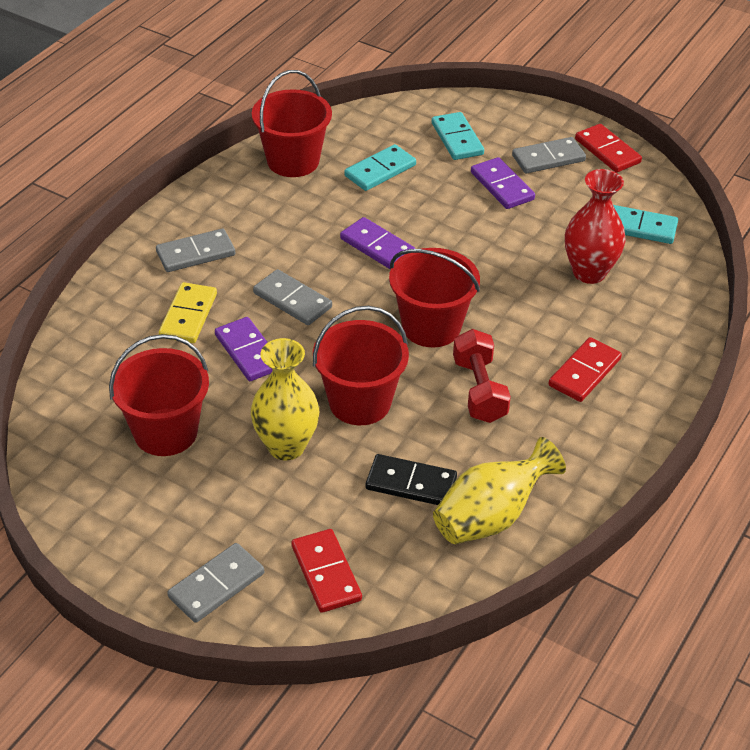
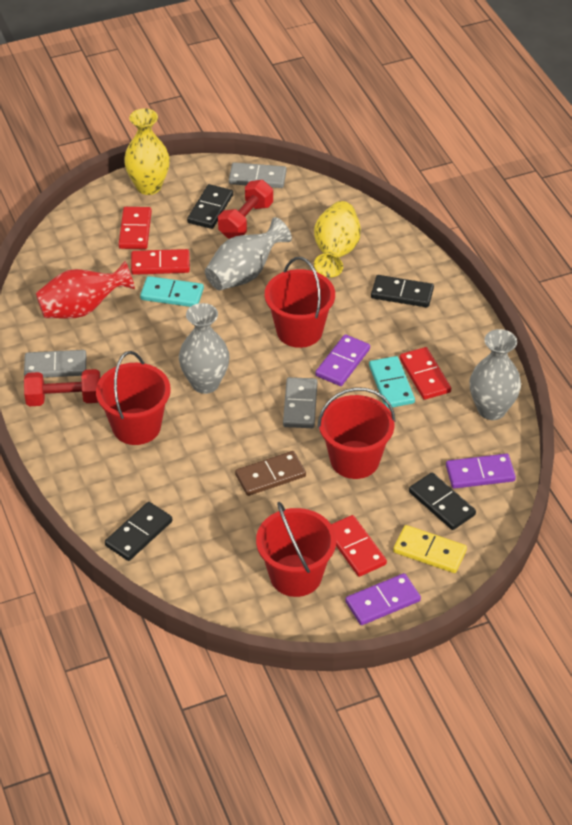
black domino: 1 -> 4
brown domino: 0 -> 1
grey domino: 4 -> 3
grey vase: 0 -> 3
red domino: 3 -> 4
red dumbbell: 1 -> 2
turquoise domino: 3 -> 2

